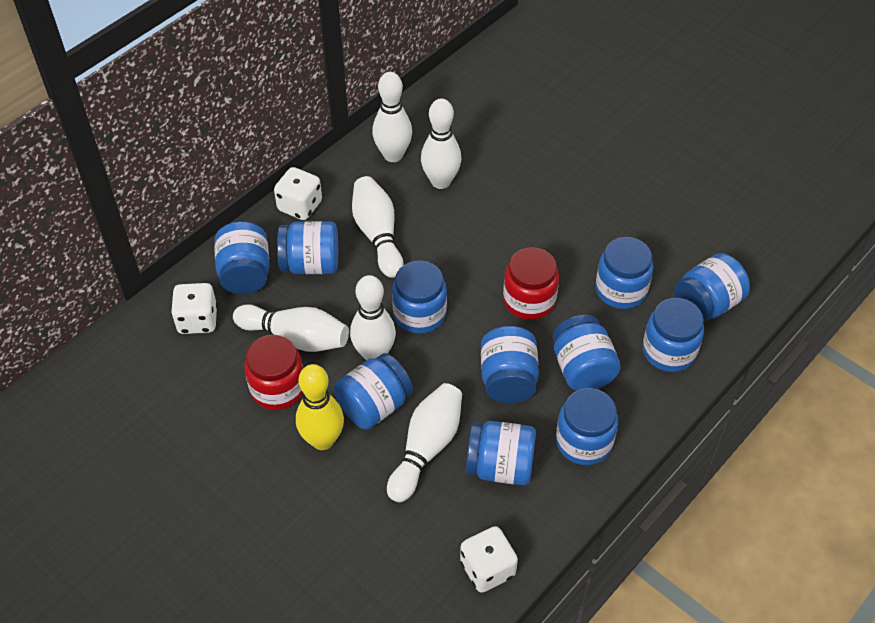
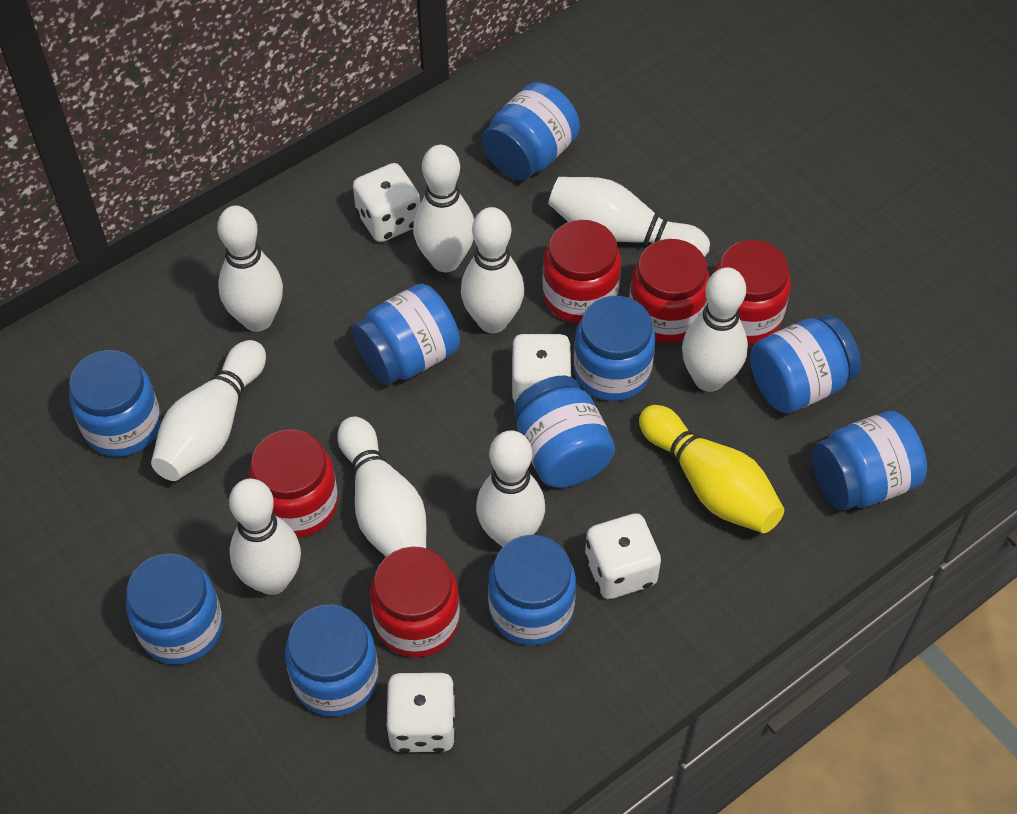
blue jar: 11 -> 10
red jar: 2 -> 5
white bowling pin: 6 -> 9
white dice: 3 -> 4

